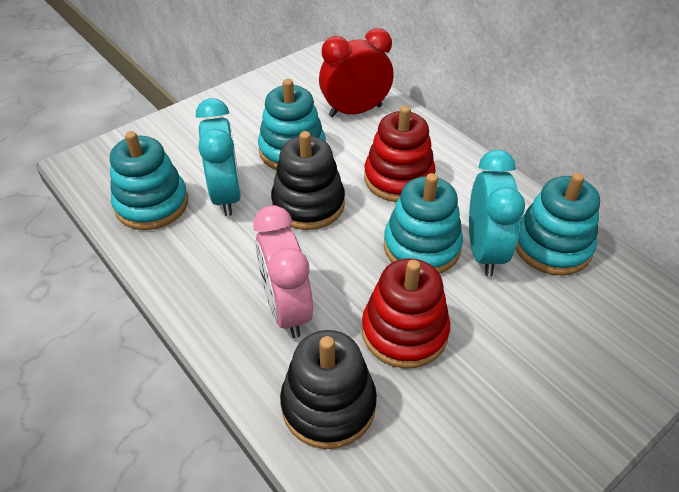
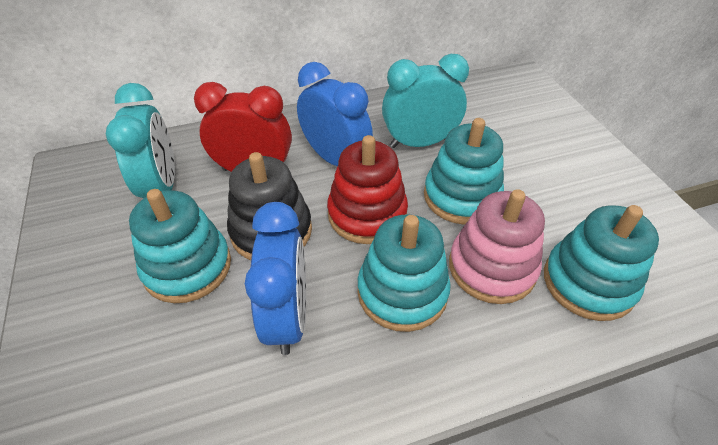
black stacking toy: 2 -> 1
blue clock: 0 -> 2
pink clock: 1 -> 0
pink stacking toy: 0 -> 1
red stacking toy: 2 -> 1

